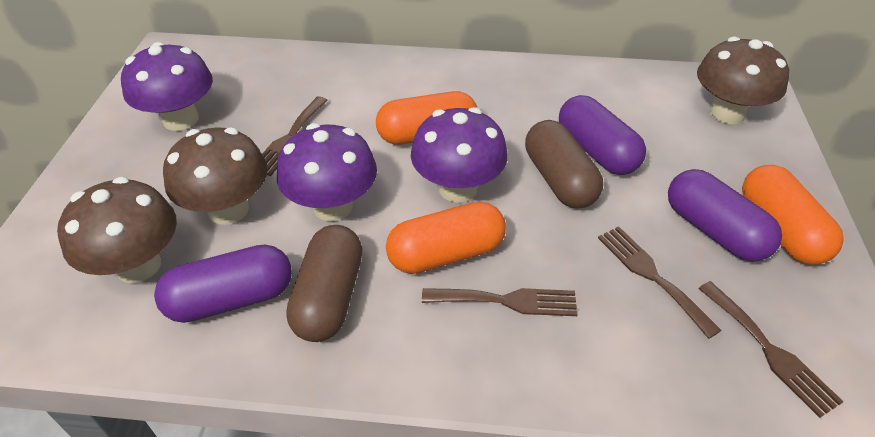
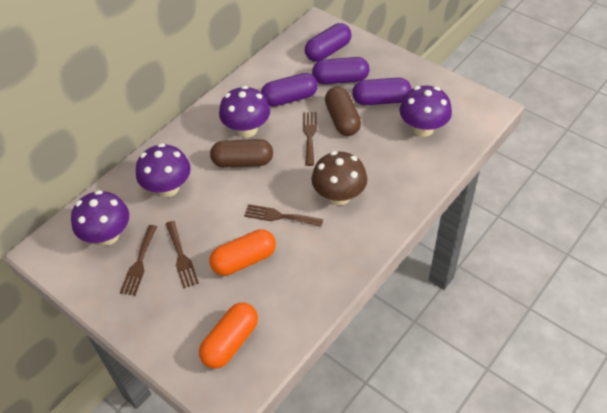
brown mushroom: 3 -> 1
orange capsule: 3 -> 2
purple capsule: 3 -> 4
purple mushroom: 3 -> 4

